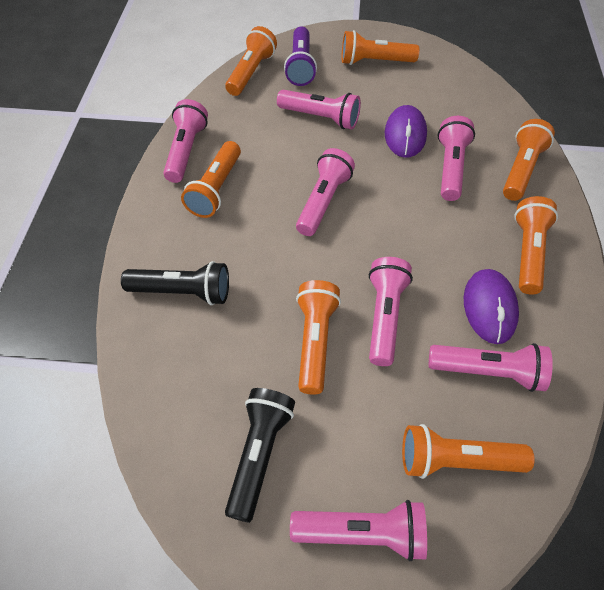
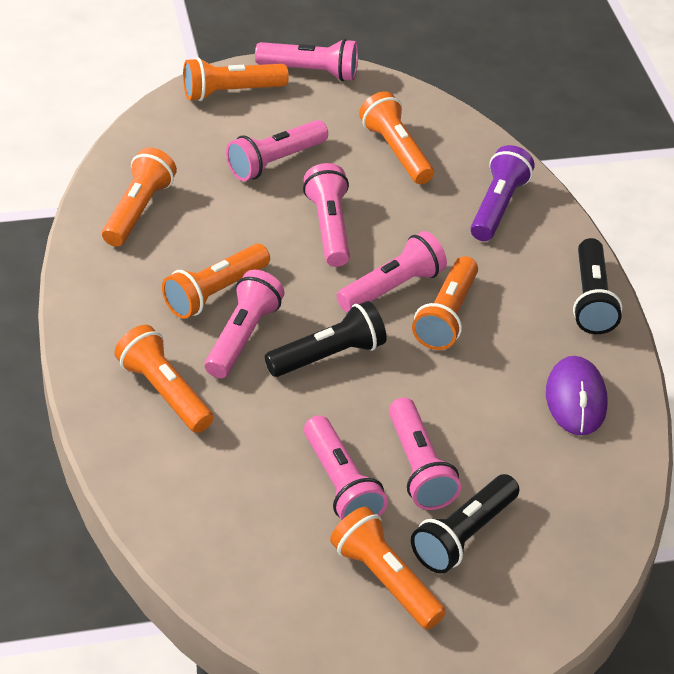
black flashlight: 2 -> 3
purple mouse: 2 -> 1

